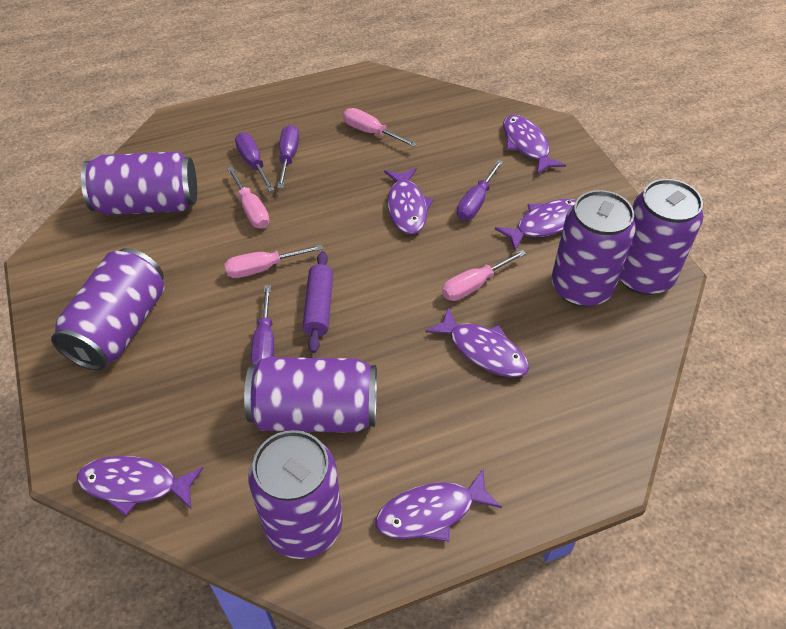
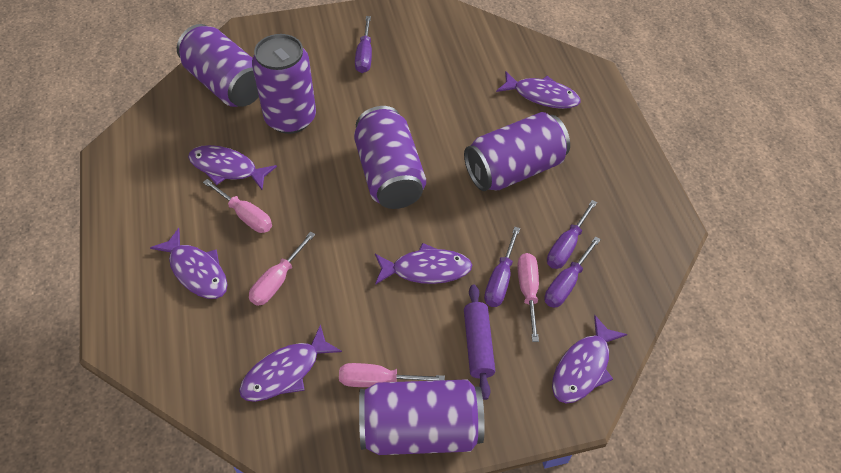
purple can: 6 -> 5

